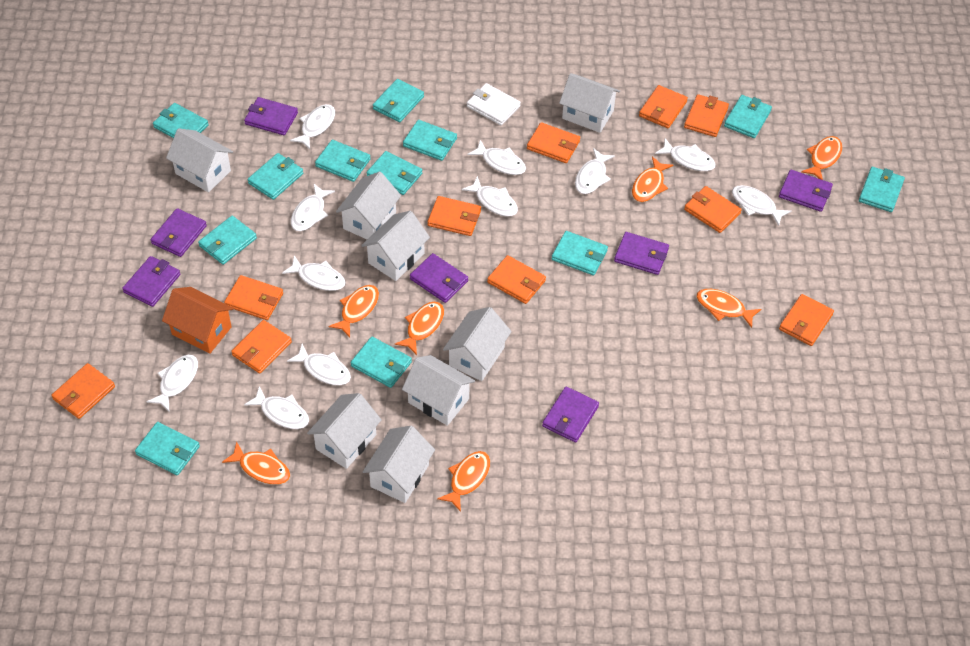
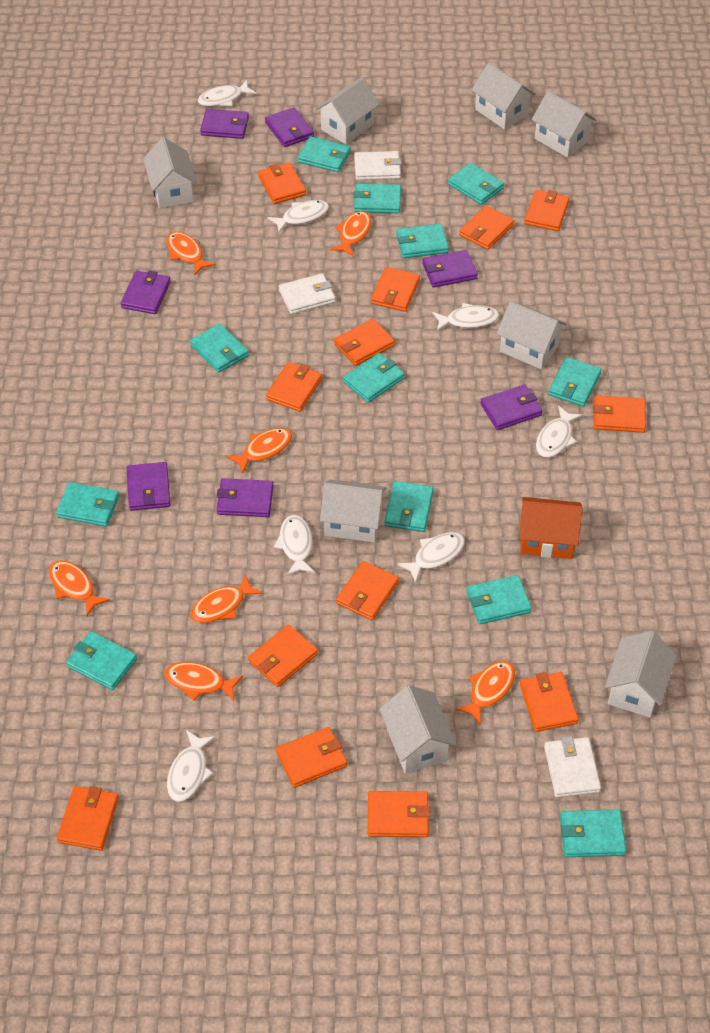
orange wallet: 10 -> 13
white fish: 11 -> 7
white wallet: 1 -> 3

